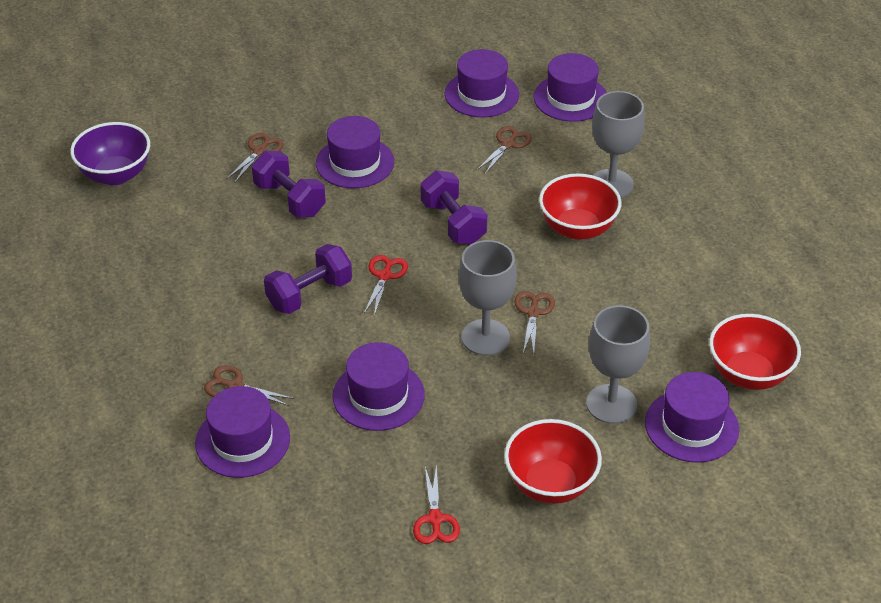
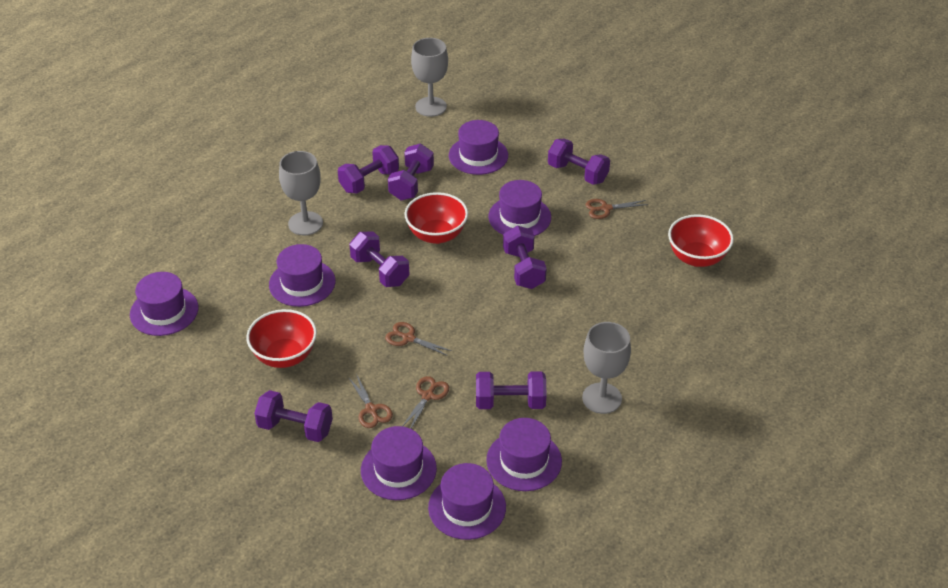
purple bowl: 1 -> 0
purple dumbbell: 3 -> 7
purple hat: 6 -> 7
red scissors: 2 -> 0

